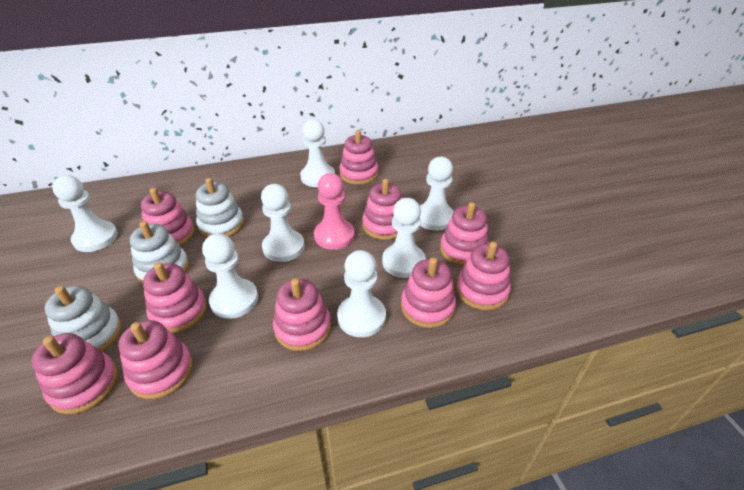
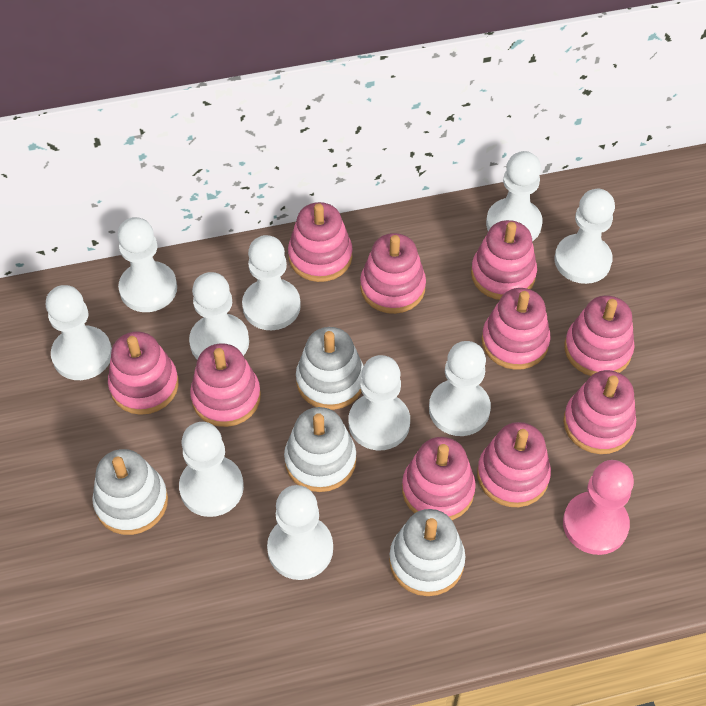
white pawn: 7 -> 10
white stacking toy: 3 -> 4

